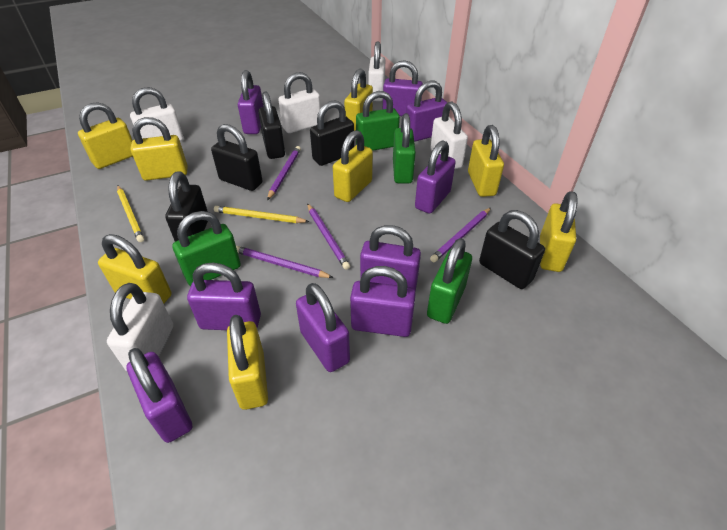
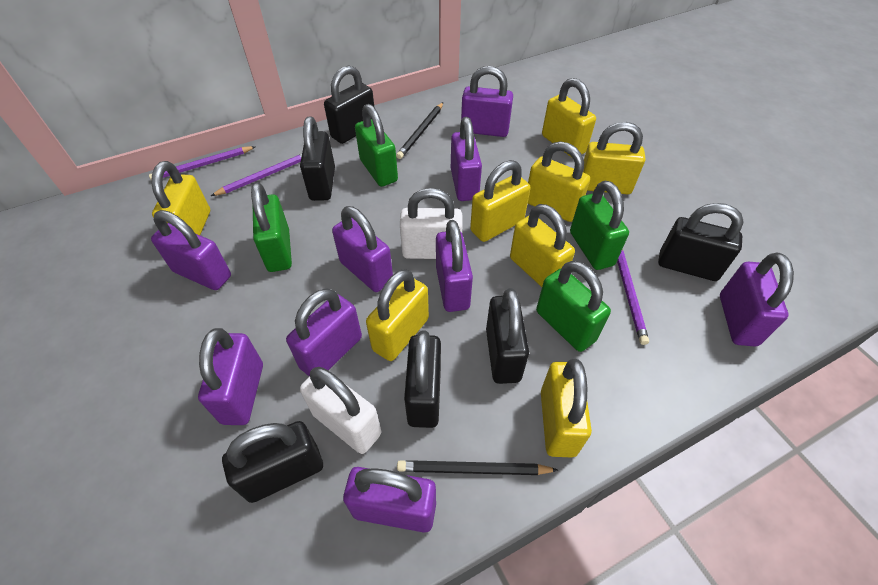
black padlock: 5 -> 6
black pencil: 0 -> 2
purple pencil: 4 -> 3
white padlock: 5 -> 2
yellow pencil: 2 -> 0

